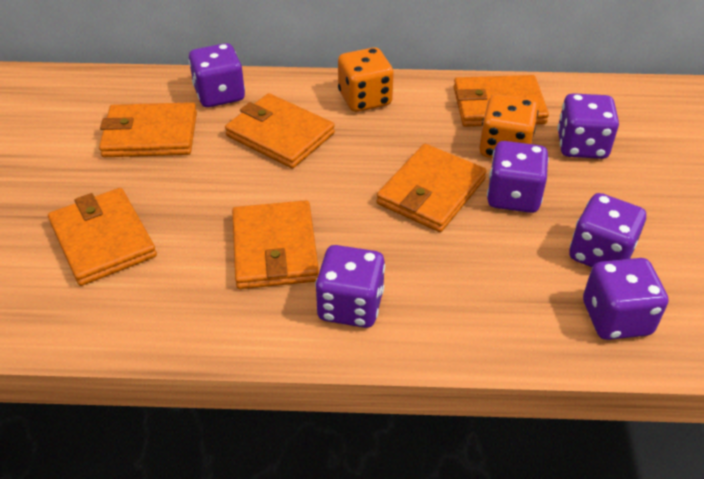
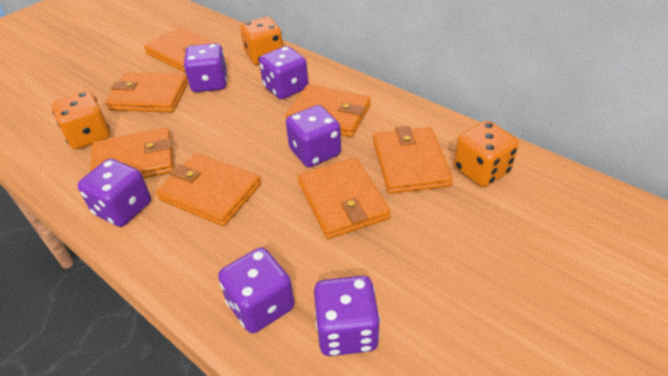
orange dice: 2 -> 3
orange wallet: 6 -> 7

